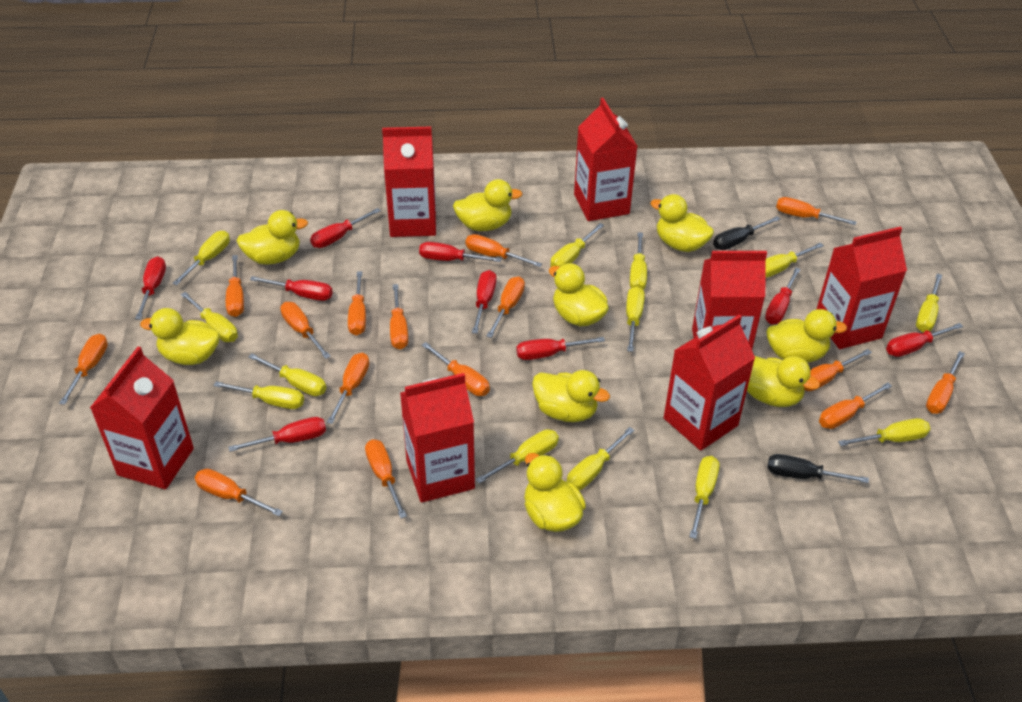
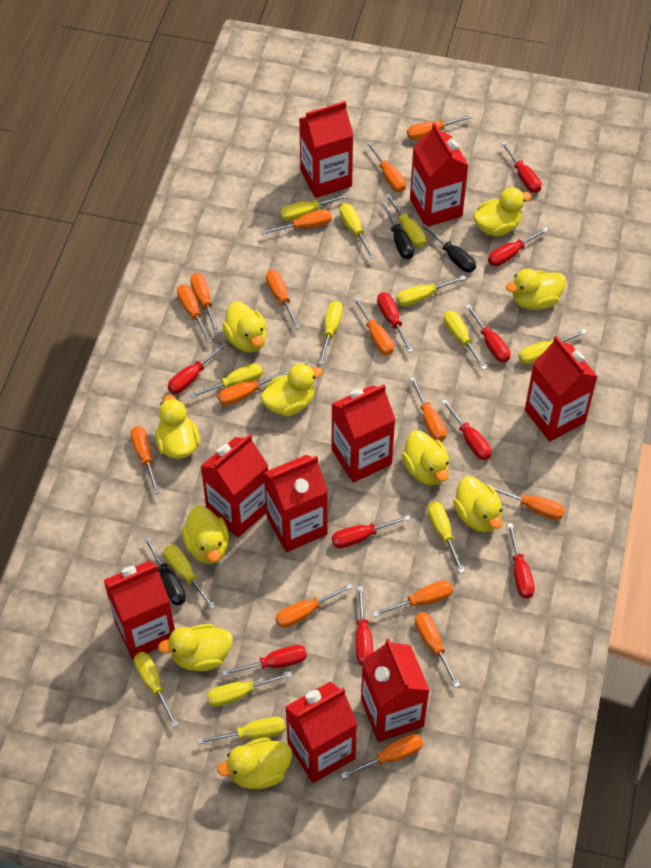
black screwdriver: 2 -> 3
red carton: 7 -> 9
red screwdriver: 9 -> 10
yellow duck: 9 -> 10

